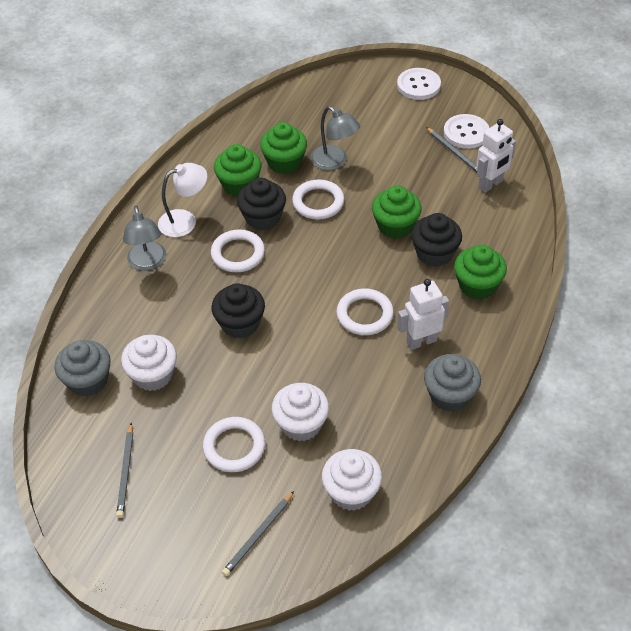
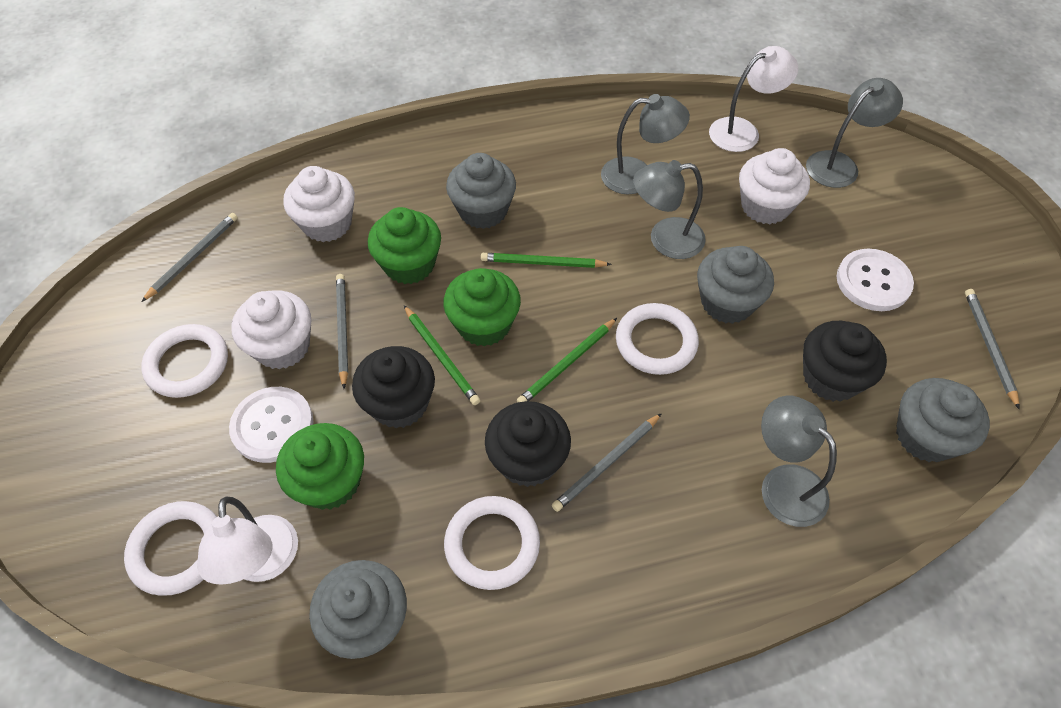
green cupcake: 4 -> 3
green pencil: 0 -> 3
grey cupcake: 2 -> 4
grey lamp: 2 -> 4
grey pencil: 3 -> 4
white lamp: 1 -> 2
white robot: 2 -> 0

